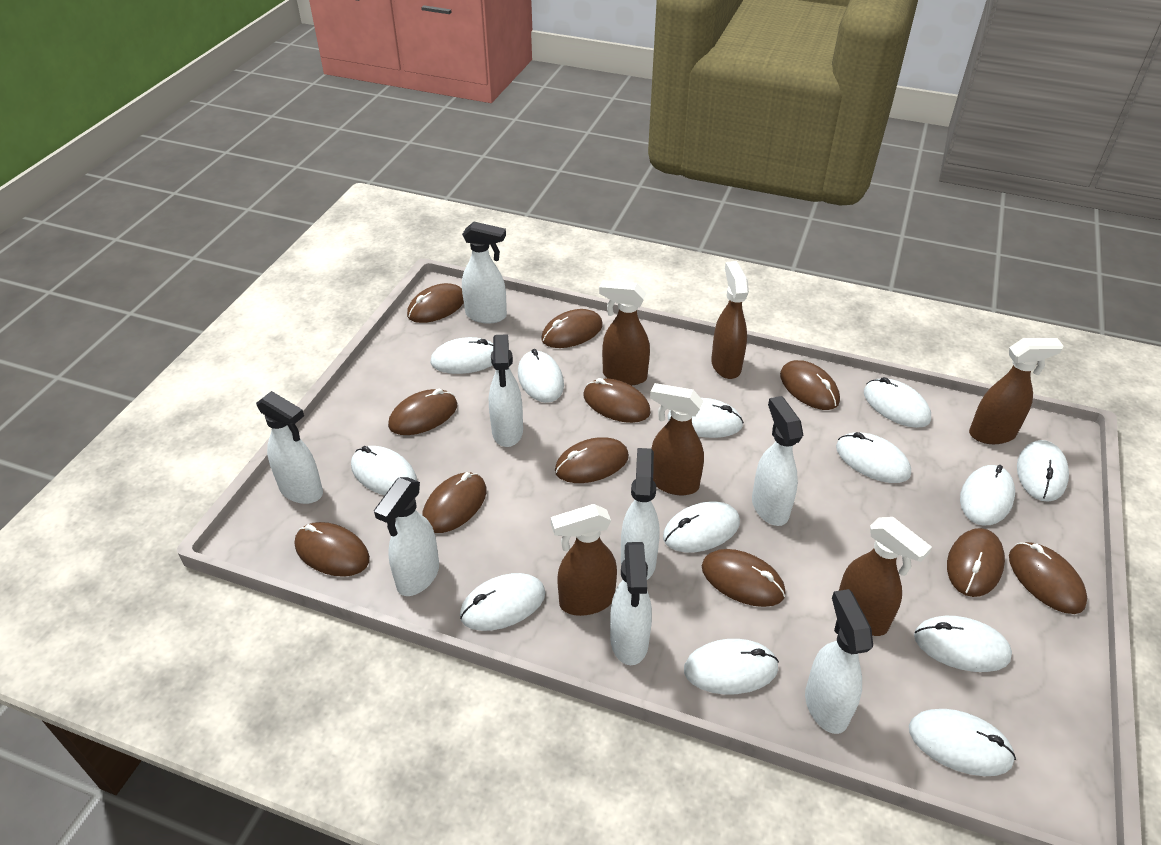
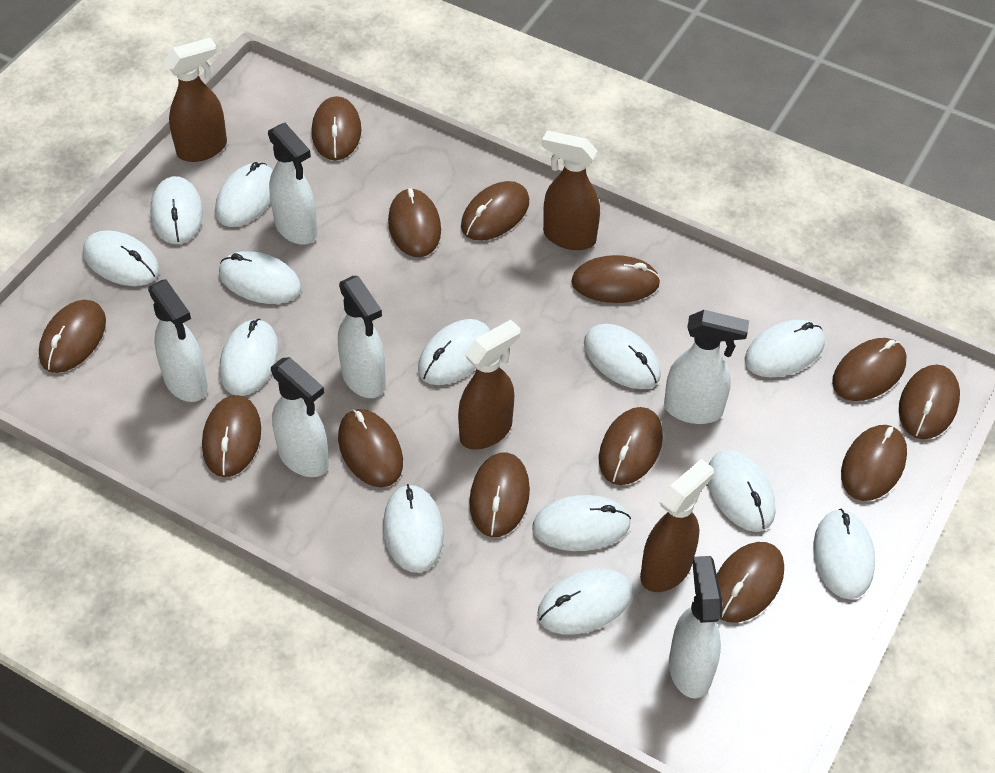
brown mouse: 11 -> 13
brown spray bottle: 6 -> 4
white spray bottle: 8 -> 6

